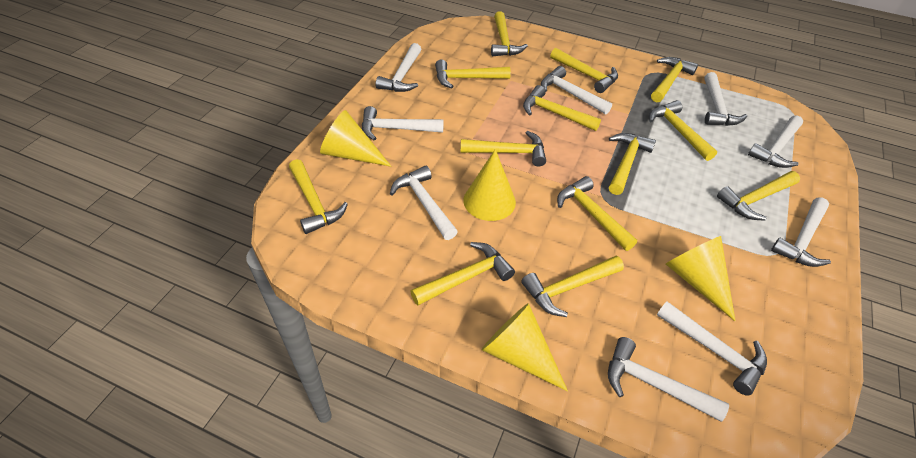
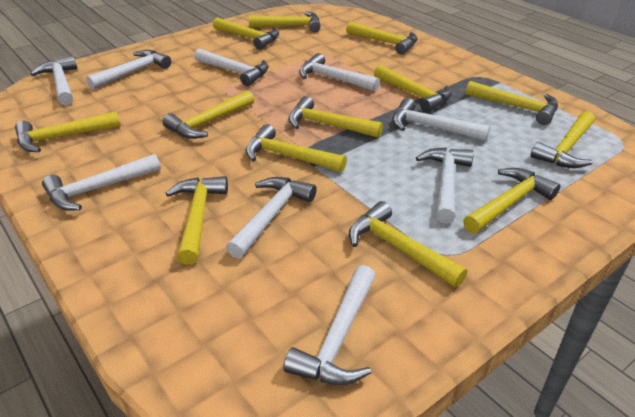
yellow cone: 4 -> 0

